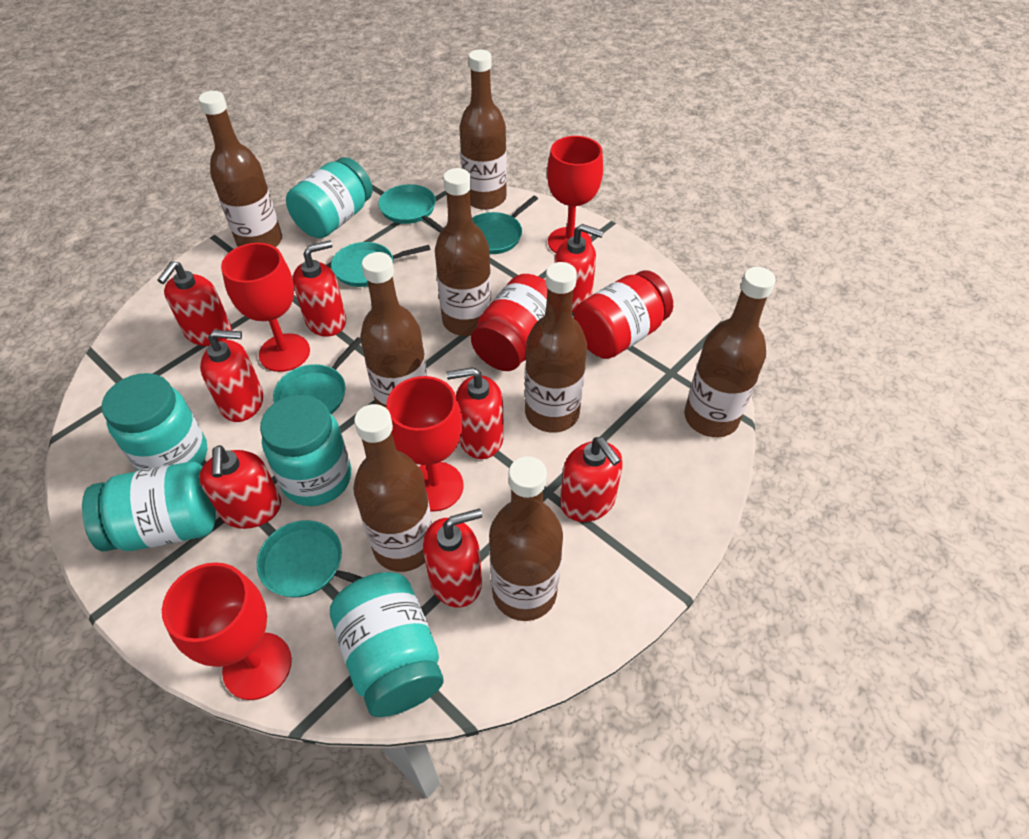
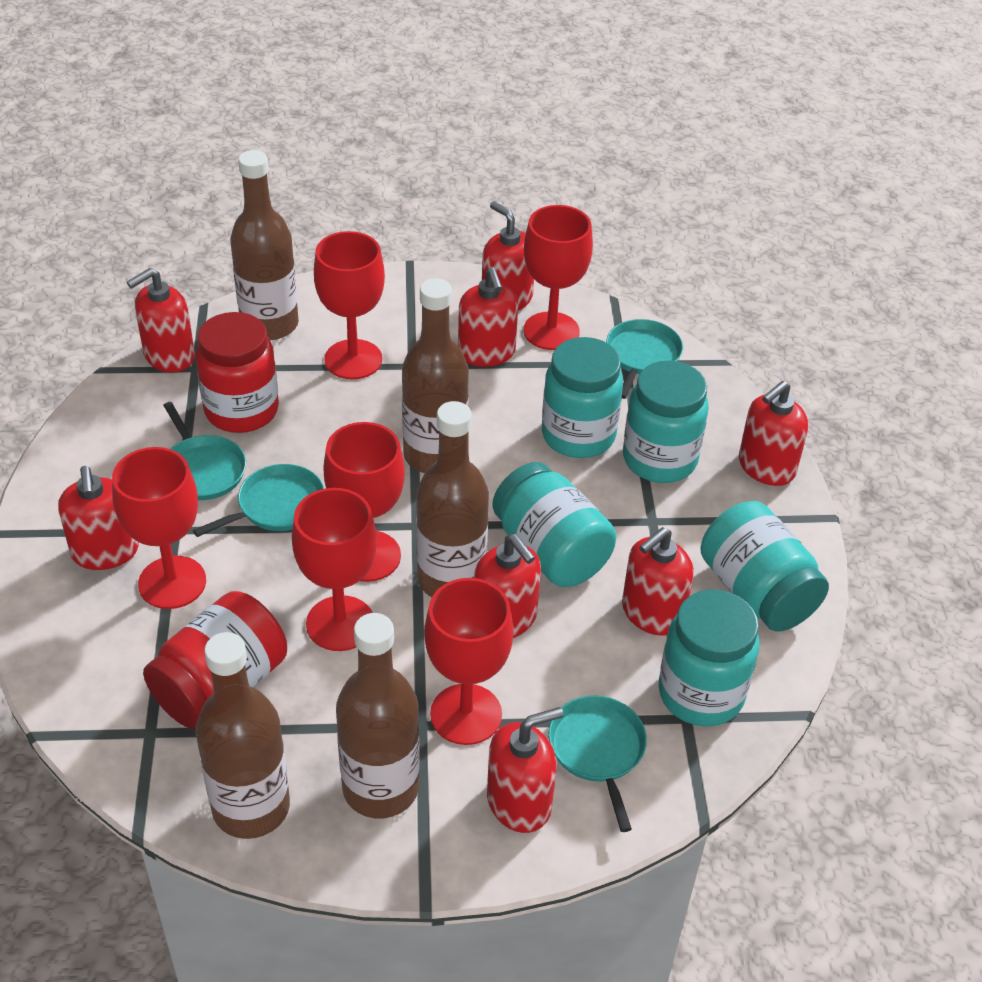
brown bottle: 8 -> 5
red goblet: 4 -> 6
turquoise pan: 5 -> 4

